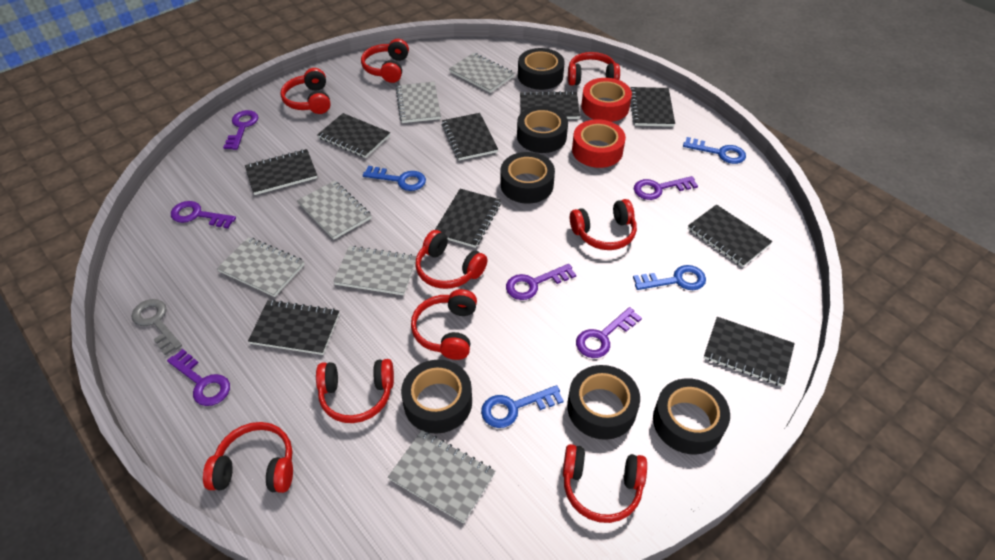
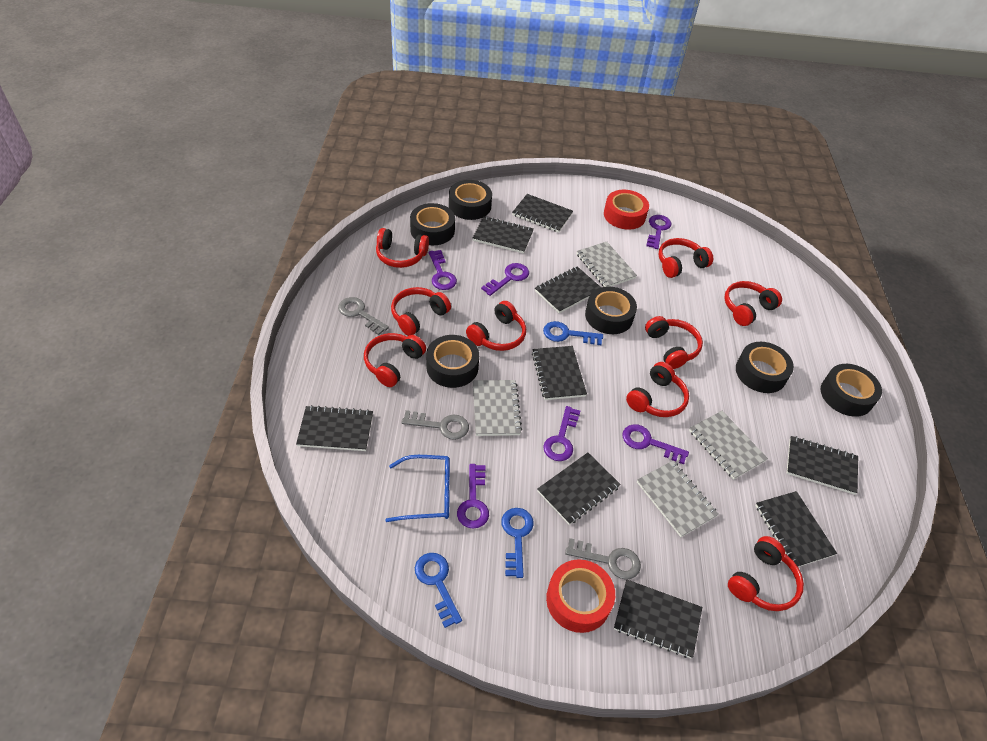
blue glasses: 0 -> 1
blue key: 4 -> 3
grey key: 1 -> 3
grey notebook: 6 -> 4

